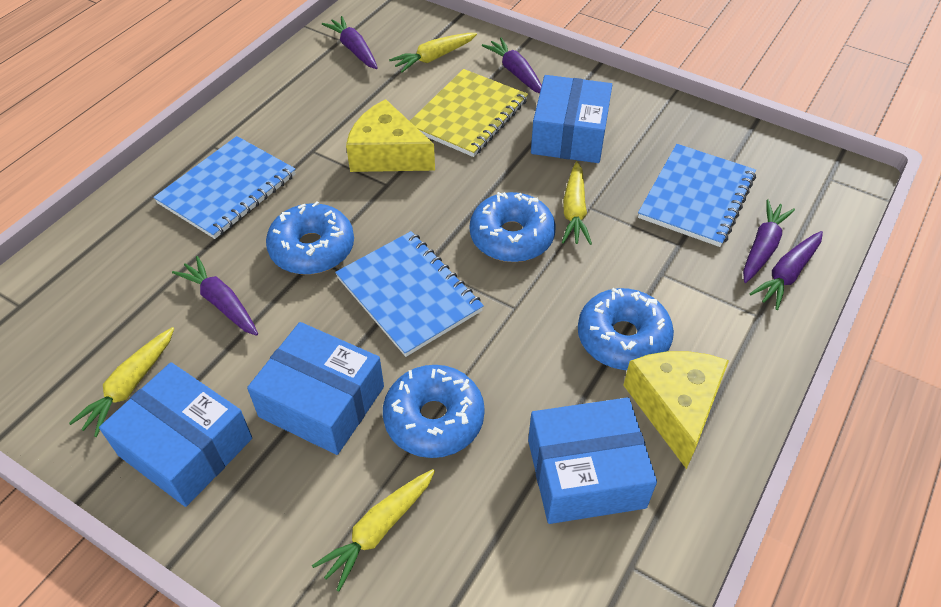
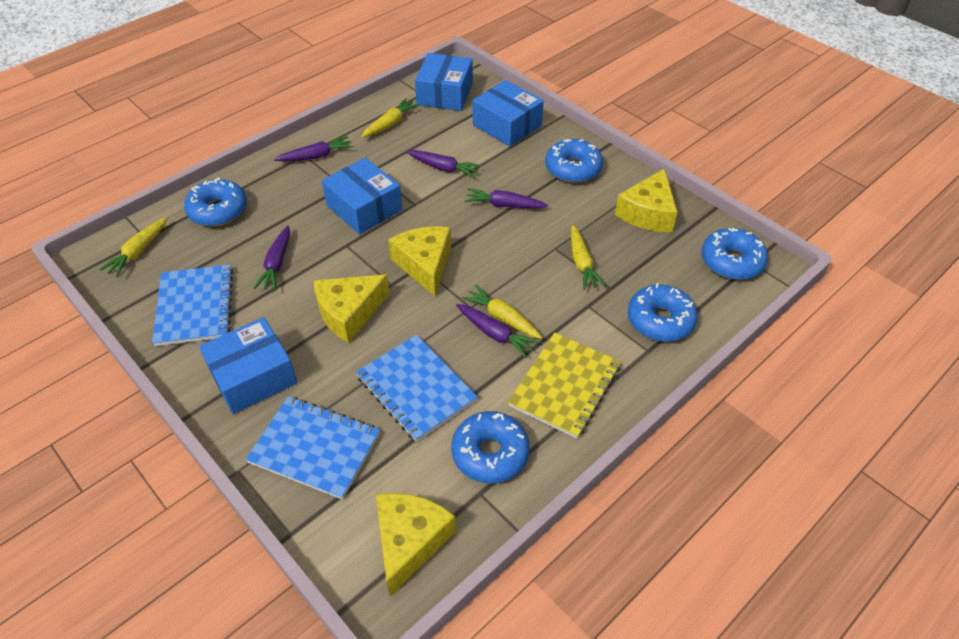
blue donut: 4 -> 5
yellow cheese: 2 -> 4

